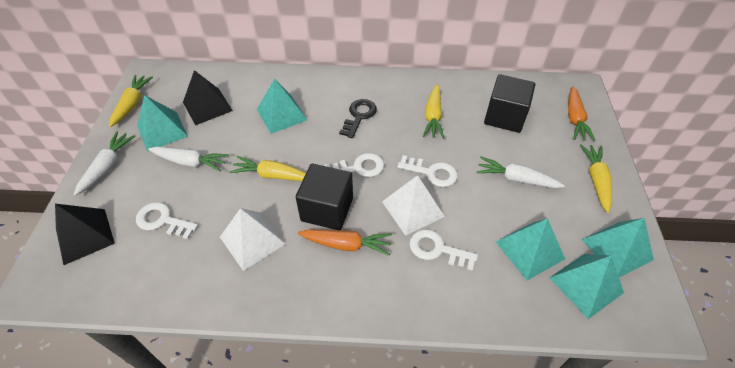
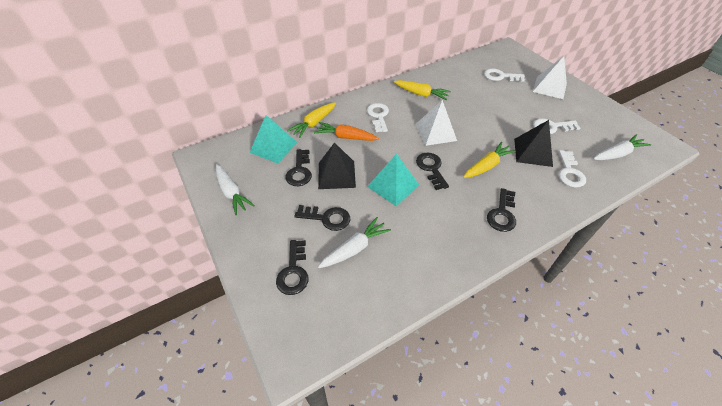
black cube: 2 -> 0
black key: 1 -> 5
orange carrot: 2 -> 1
turquoise pyramid: 5 -> 2
yellow carrot: 4 -> 3

